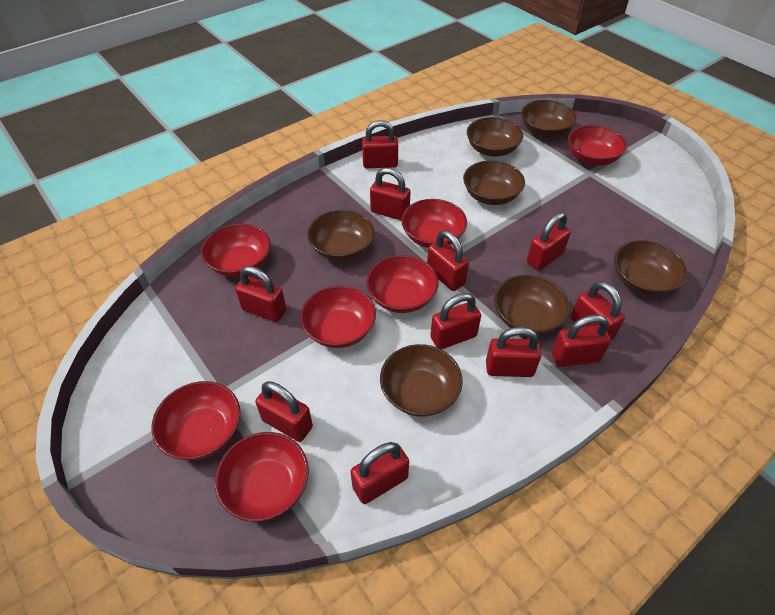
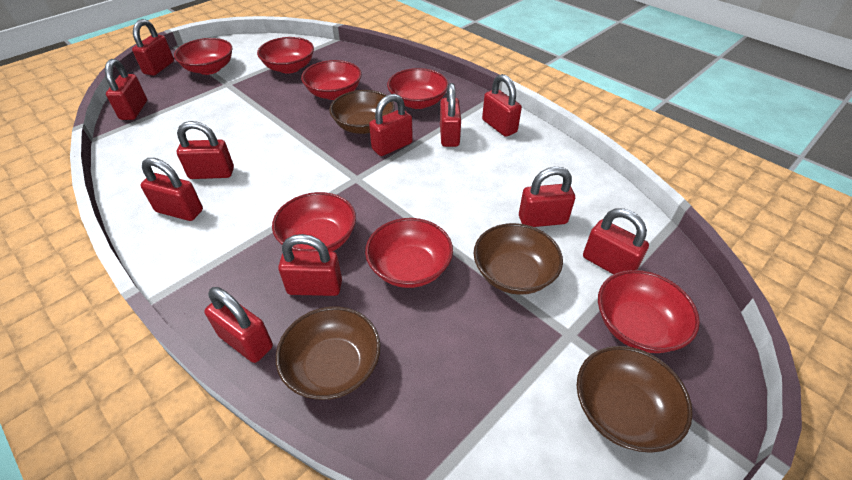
brown bowl: 7 -> 4

